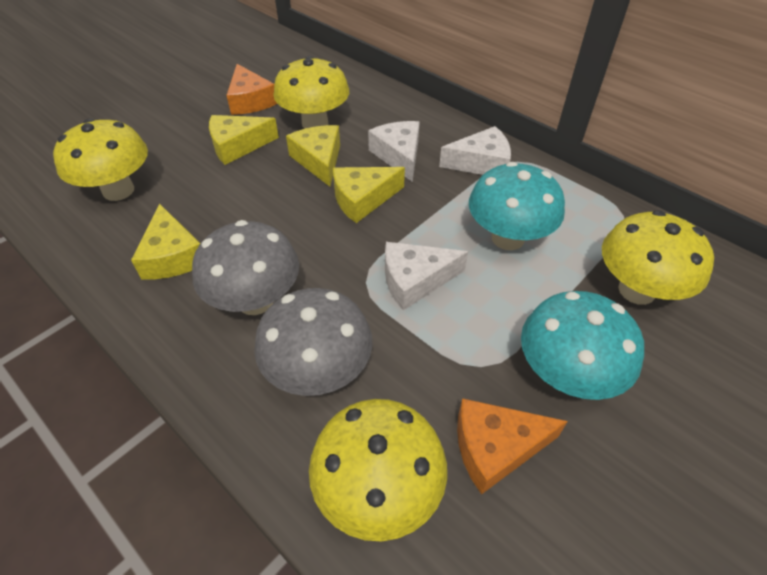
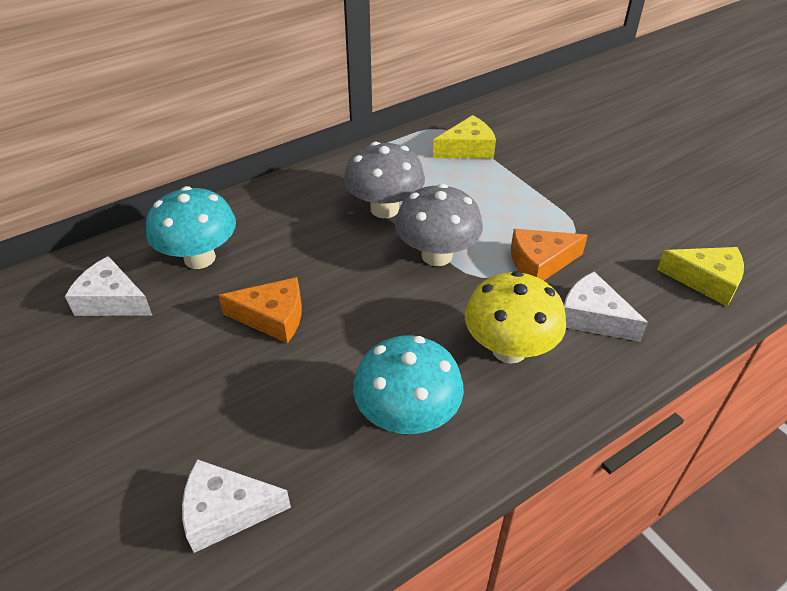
yellow cheese: 4 -> 2
yellow mushroom: 4 -> 1

